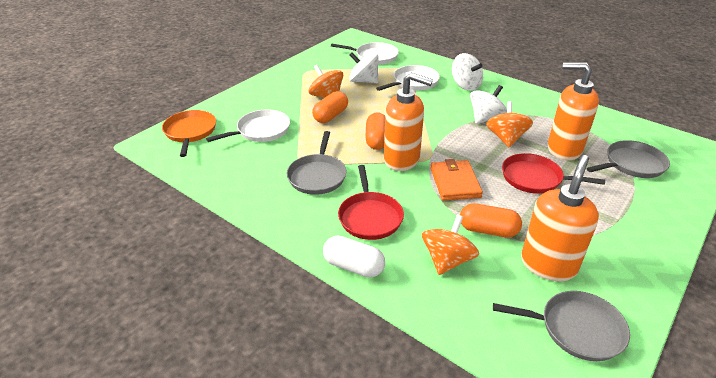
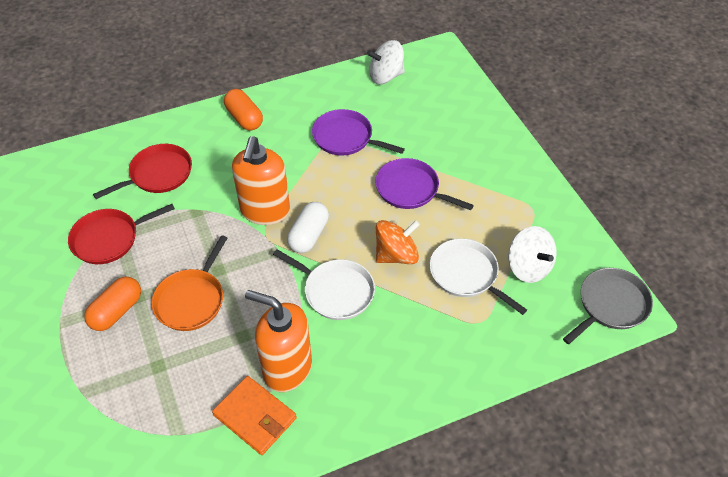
grey pan: 3 -> 1
orange capsule: 3 -> 2
orange soap dispenser: 3 -> 2
orange spinning top: 3 -> 1
purple pan: 0 -> 2
white pan: 3 -> 2
white spinning top: 3 -> 2

